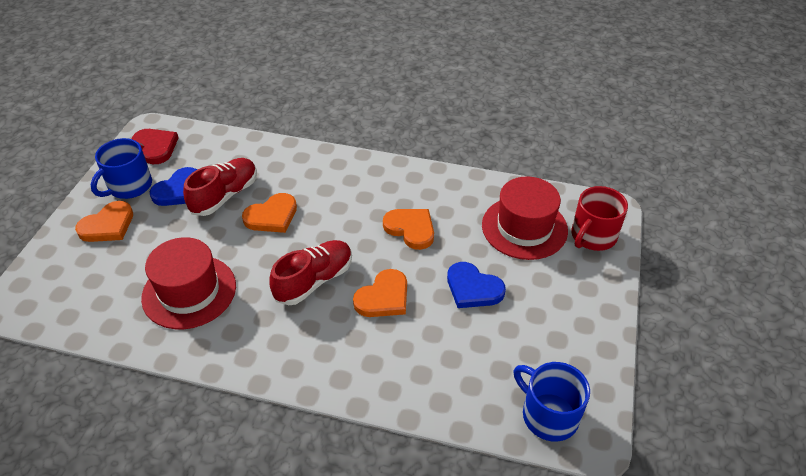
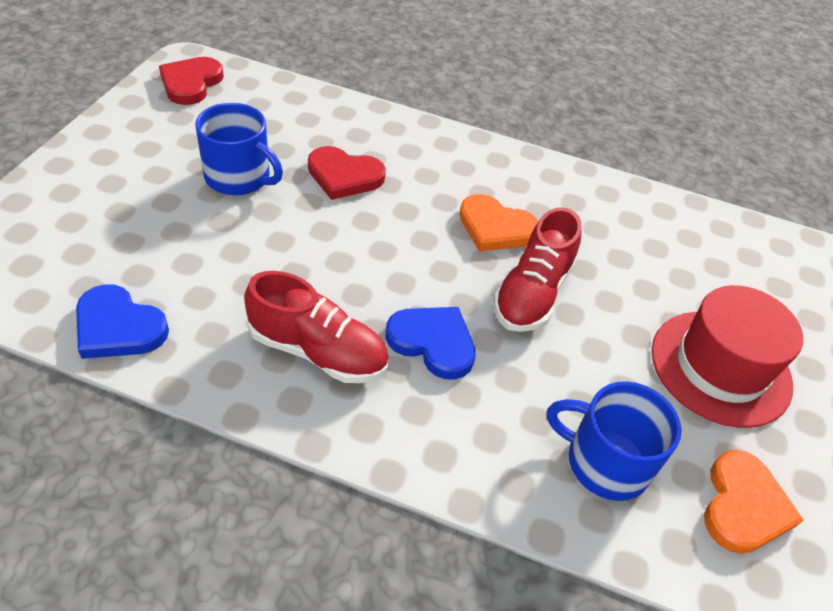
orange heart: 4 -> 2
red hat: 2 -> 1
red heart: 1 -> 2
red mug: 1 -> 0

